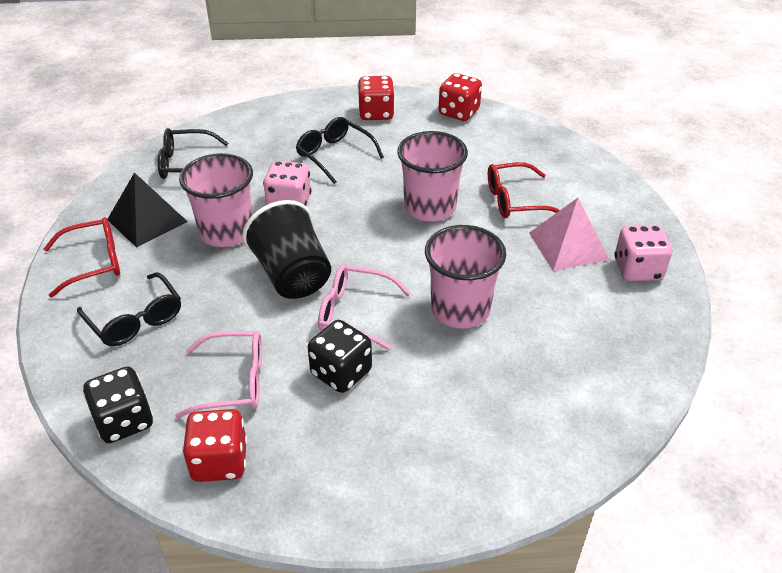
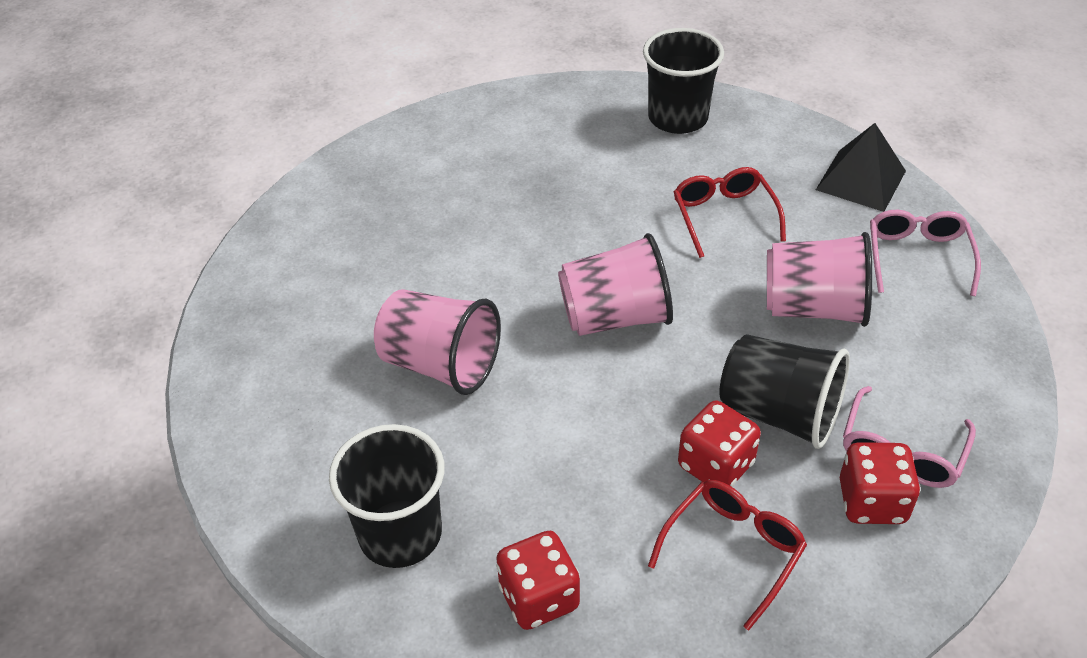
black cup: 1 -> 3
black dice: 2 -> 0
black glasses: 3 -> 0
pink dice: 2 -> 0
pink pyramid: 1 -> 0

